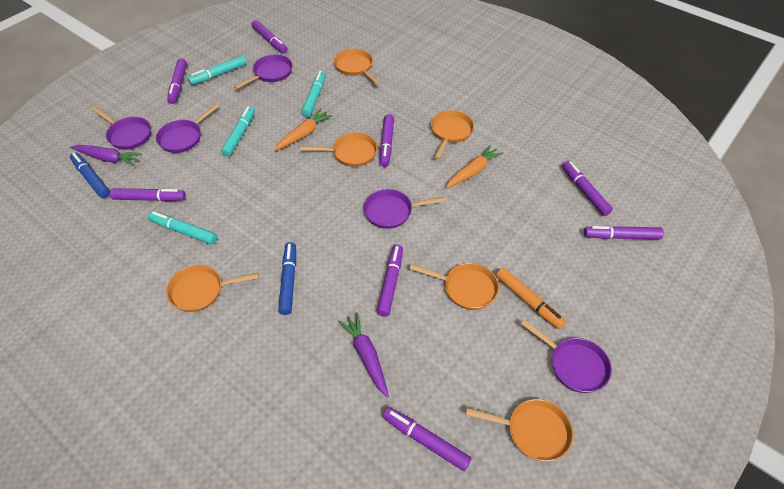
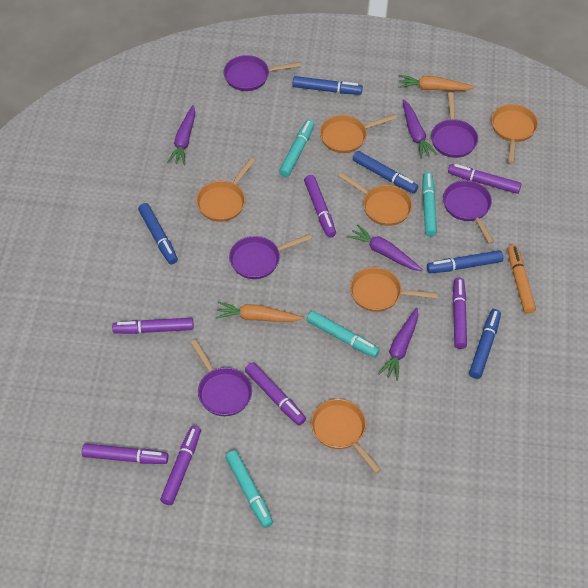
blue marker: 2 -> 5
purple carrot: 2 -> 4
purple marker: 8 -> 7

